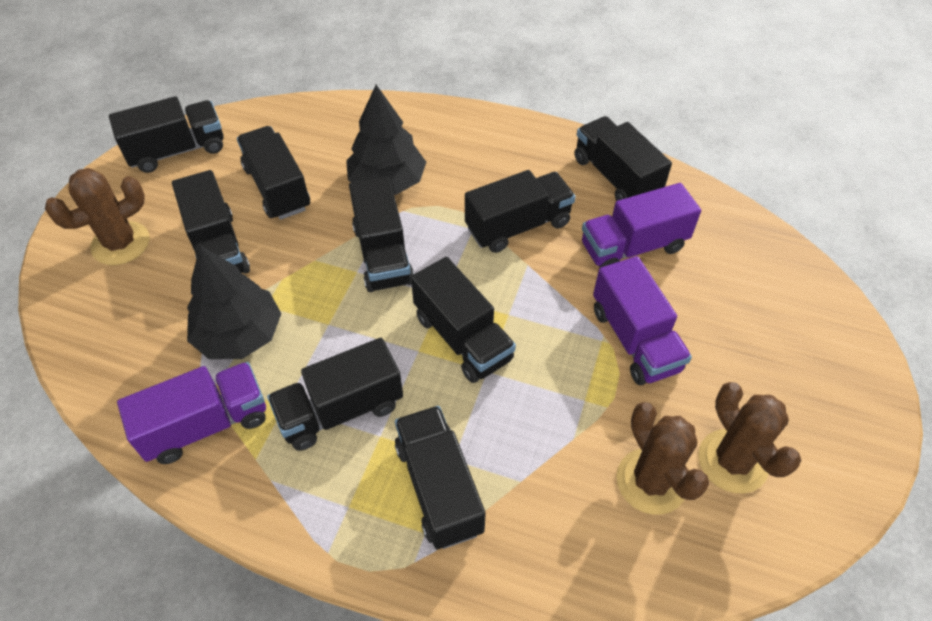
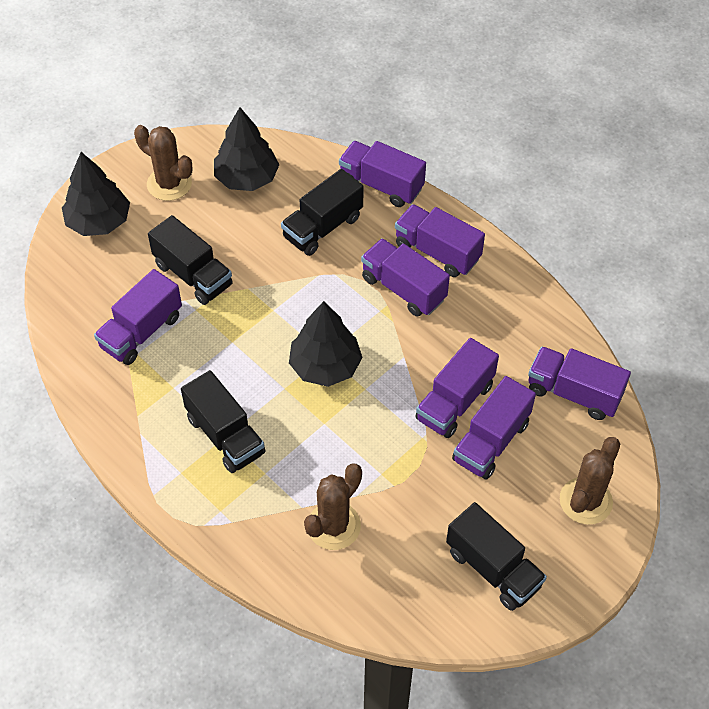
black tree: 2 -> 3
black truck: 9 -> 4
purple truck: 3 -> 7

